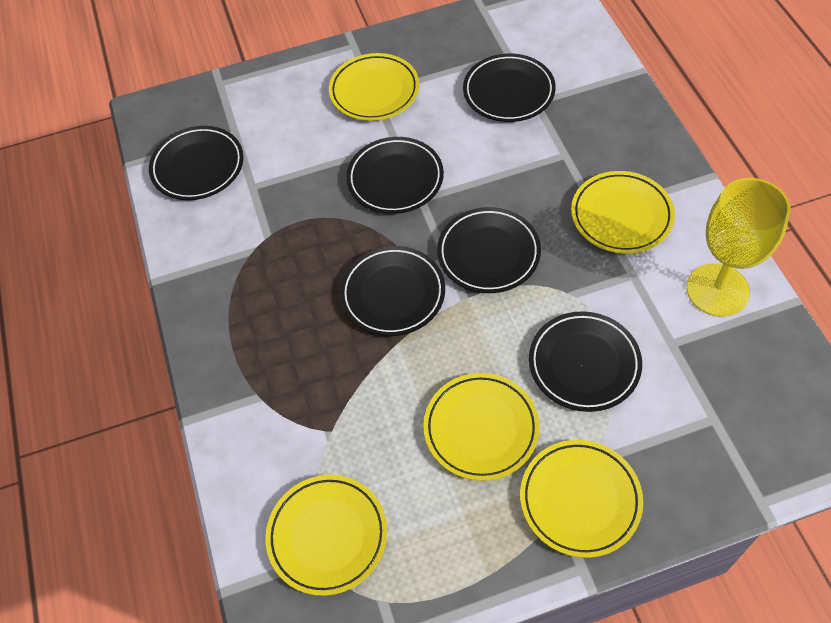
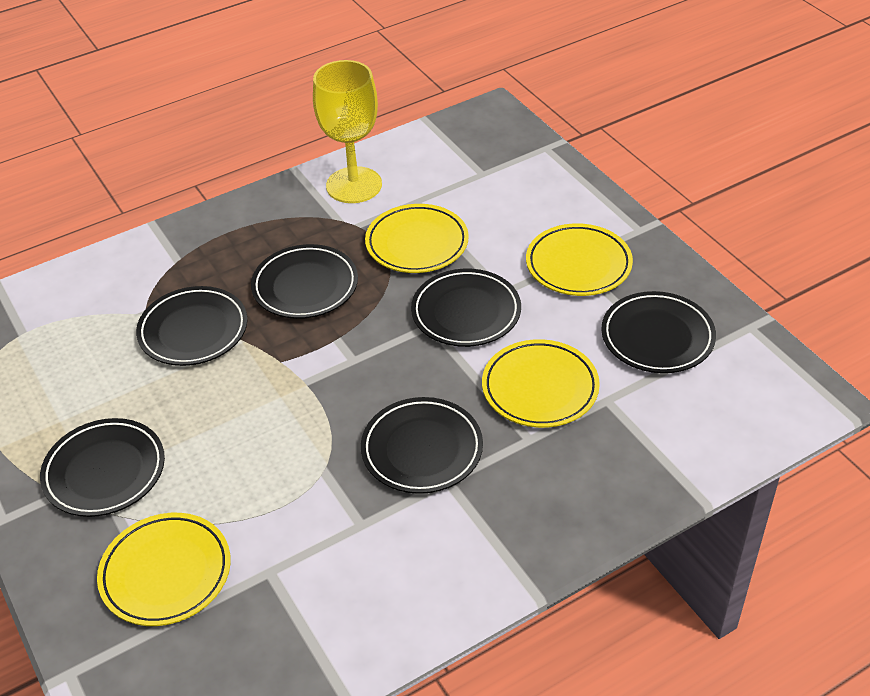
yellow plate: 5 -> 4

